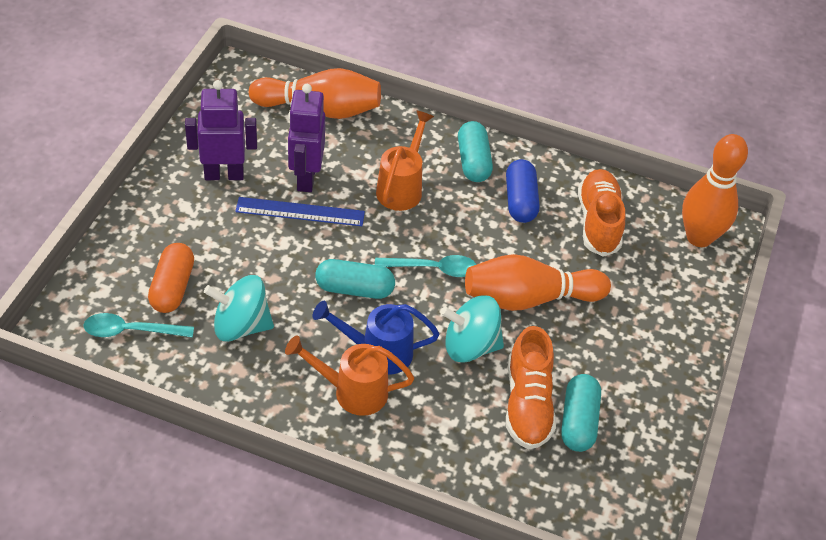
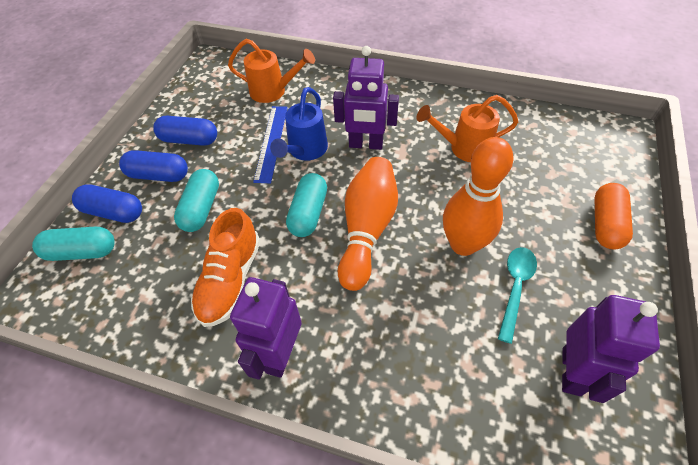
blue capsule: 1 -> 3
orange bowling pin: 3 -> 2
orange shoe: 2 -> 1
purple robot: 2 -> 3
turquoise spinning top: 2 -> 0
turquoise spoon: 2 -> 1

